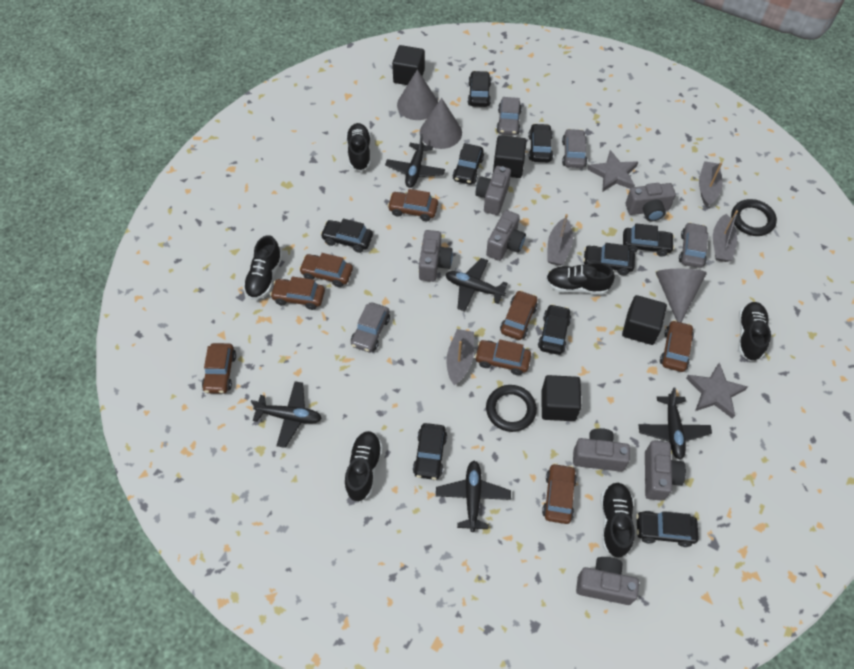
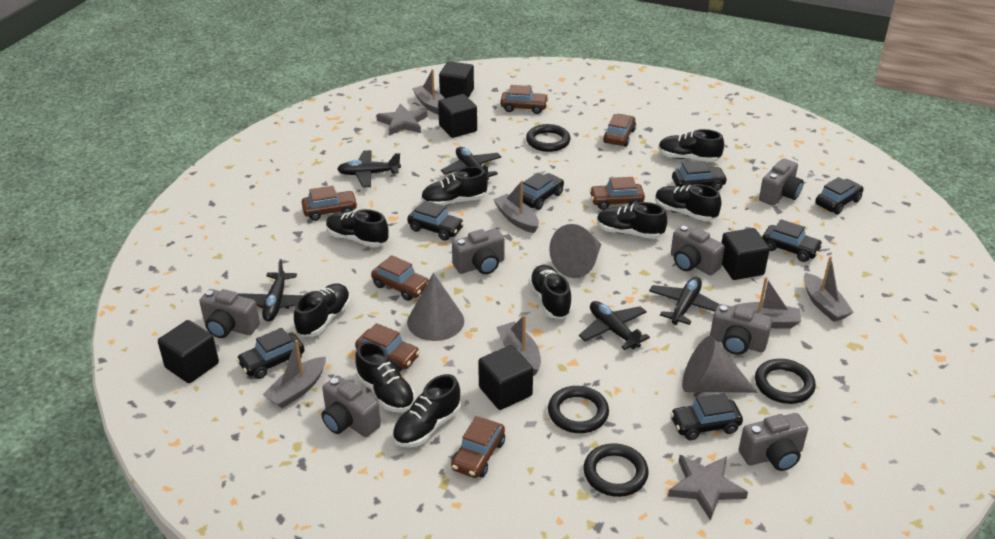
black car: 9 -> 7
black cube: 4 -> 5
black ring: 2 -> 4
black shoe: 6 -> 9
brown car: 8 -> 7
grey boat: 4 -> 6
grey car: 4 -> 0

